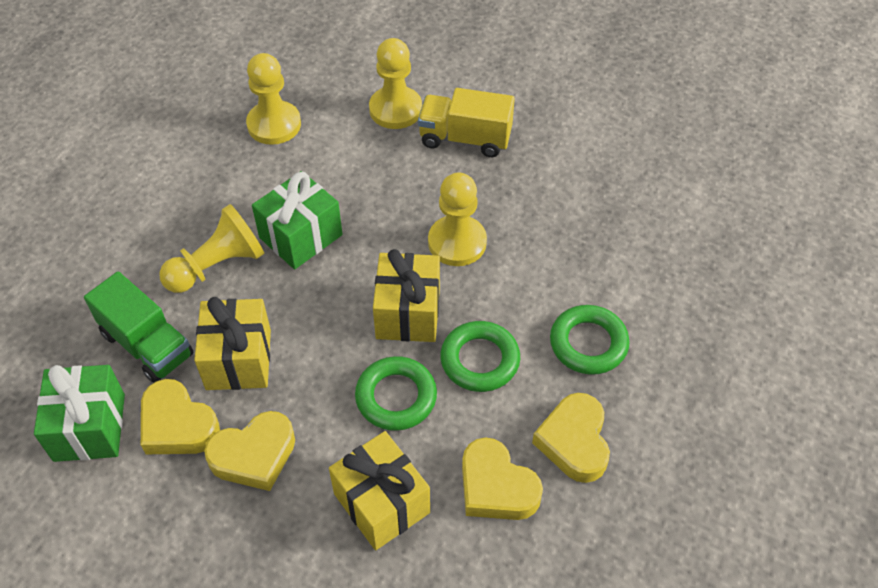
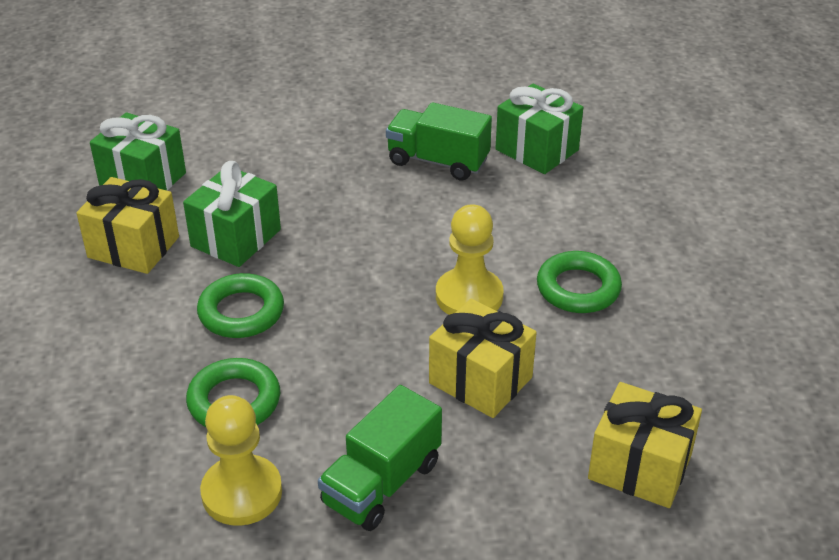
green gift: 2 -> 3
green truck: 1 -> 2
yellow heart: 4 -> 0
yellow pawn: 4 -> 2
yellow truck: 1 -> 0

